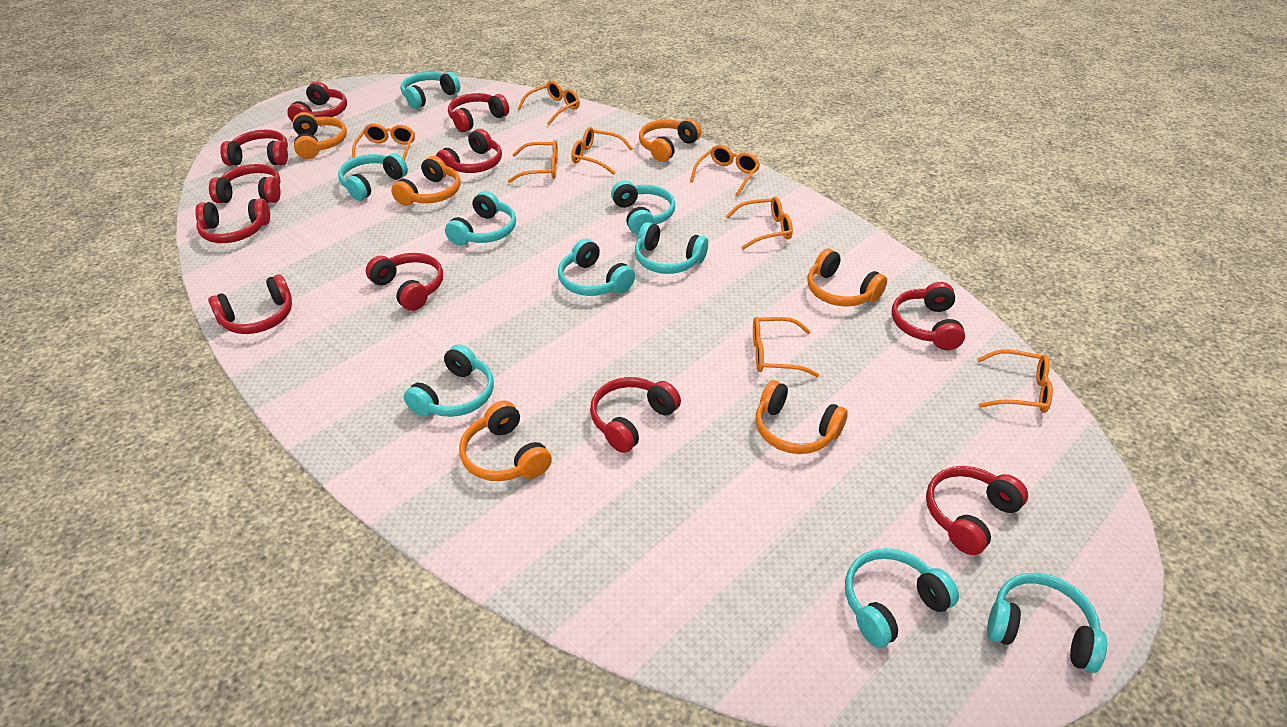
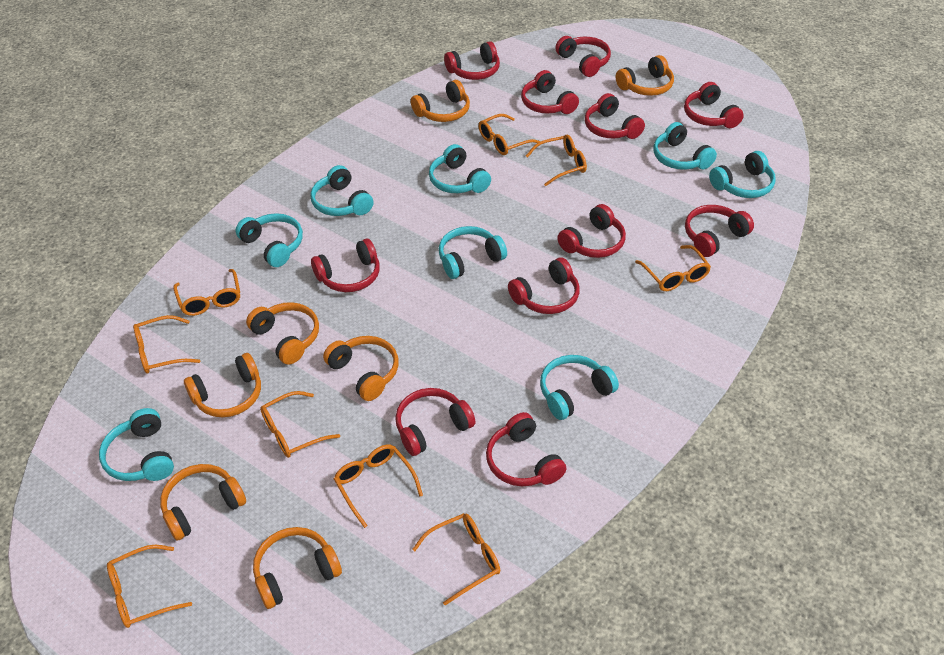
orange glasses: 8 -> 9
orange headphones: 6 -> 7
turquoise headphones: 9 -> 8

